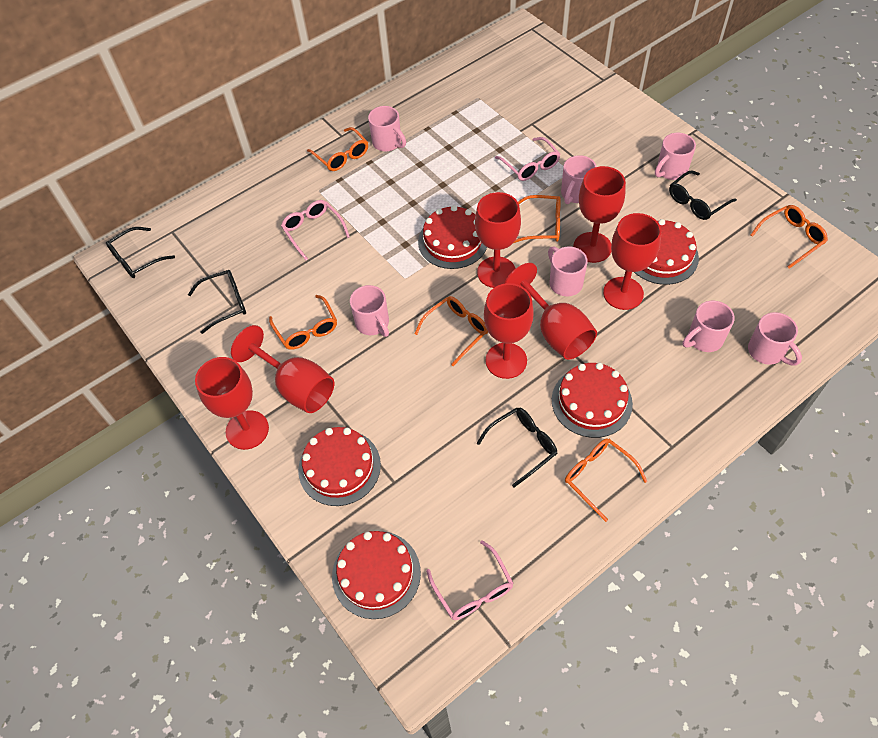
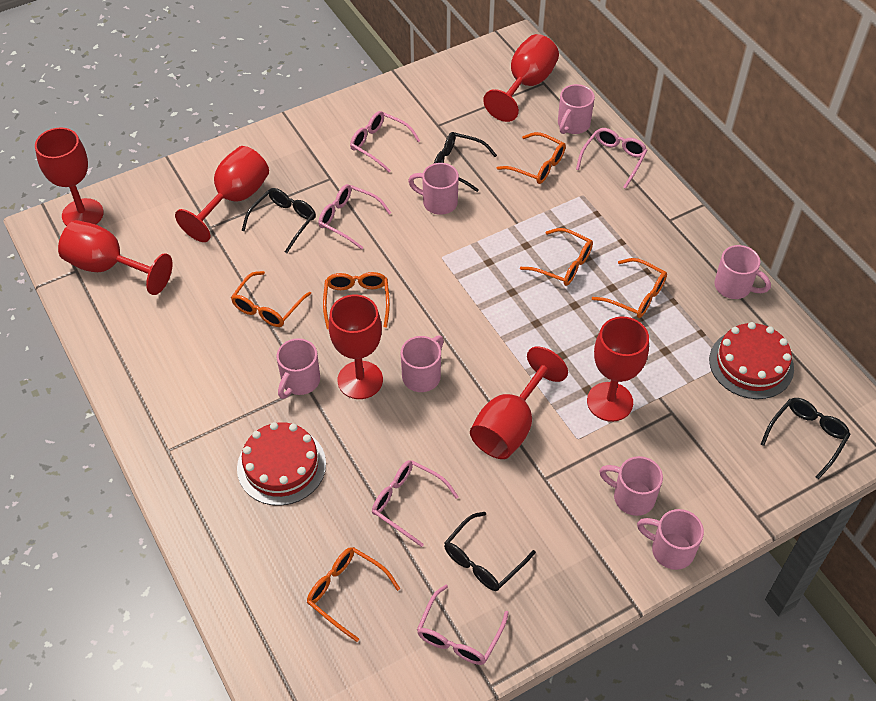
pink glasses: 3 -> 5
red cake: 5 -> 2

